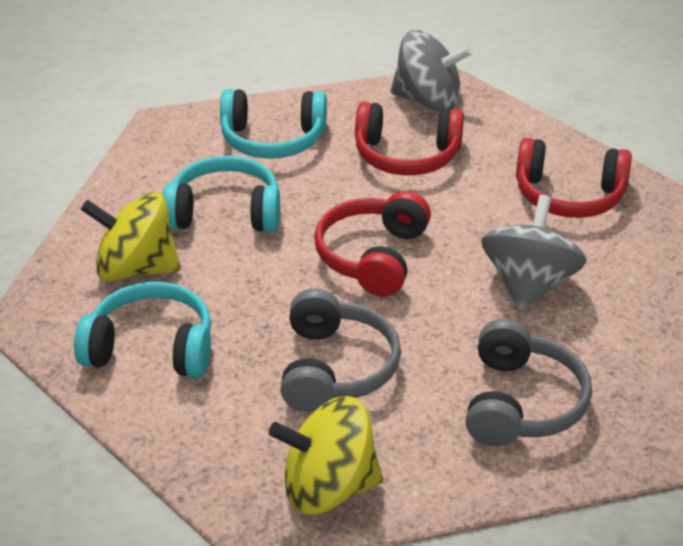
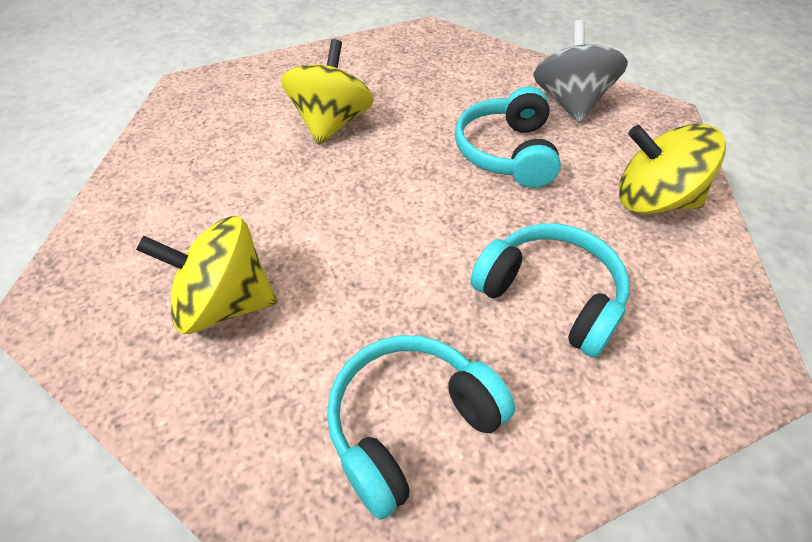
grey headphones: 2 -> 0
grey spinning top: 2 -> 1
red headphones: 3 -> 0
yellow spinning top: 2 -> 3

